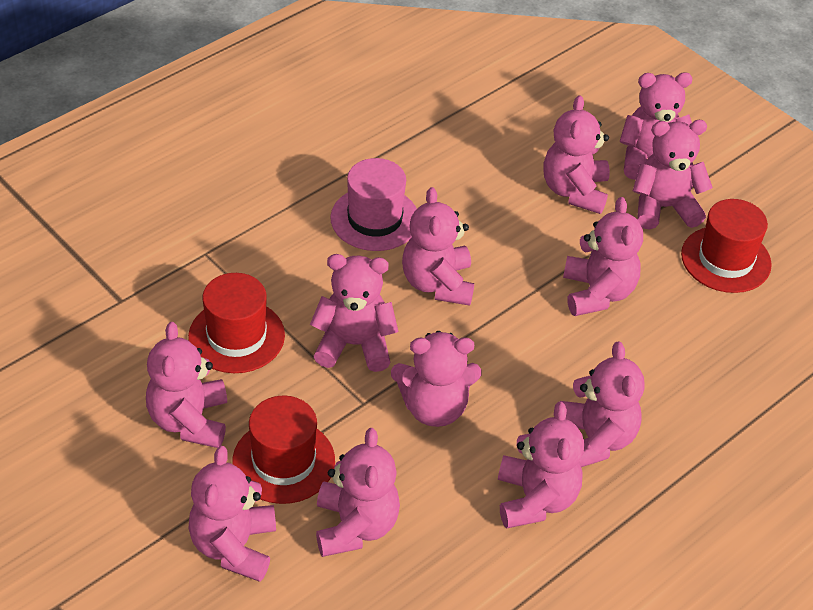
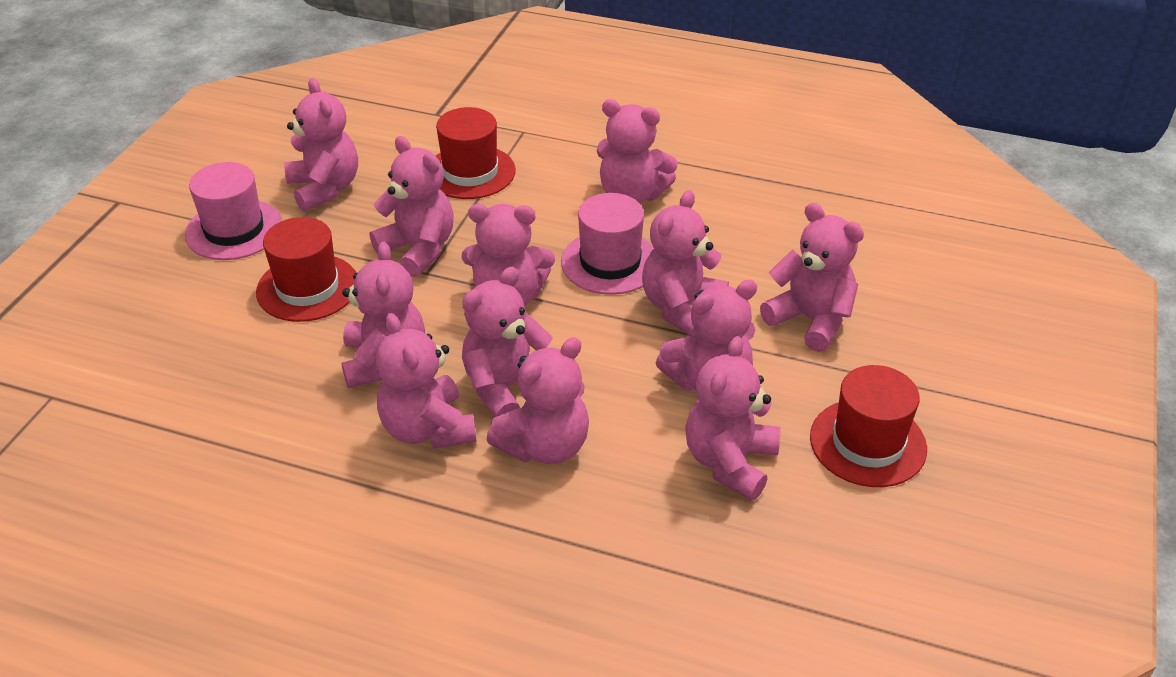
pink hat: 1 -> 2

